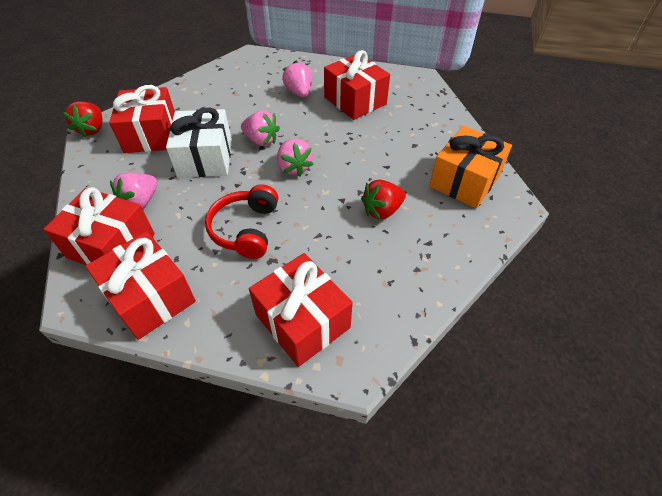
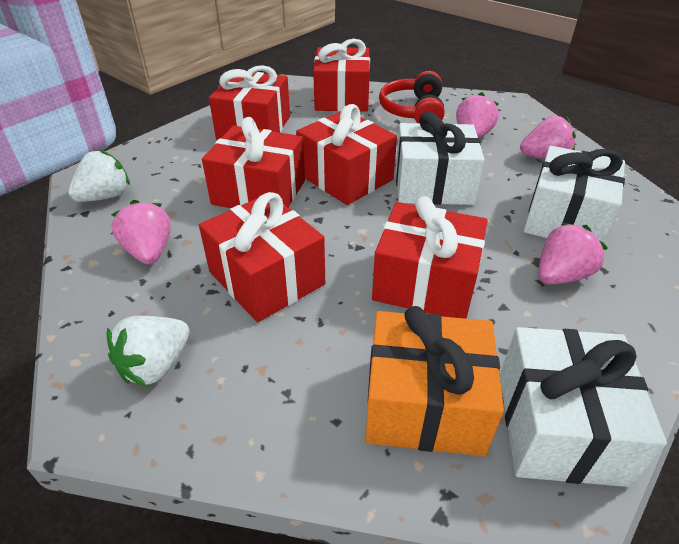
red gift: 5 -> 6
red strawberry: 2 -> 0
white gift: 1 -> 3
white strawberry: 0 -> 2

